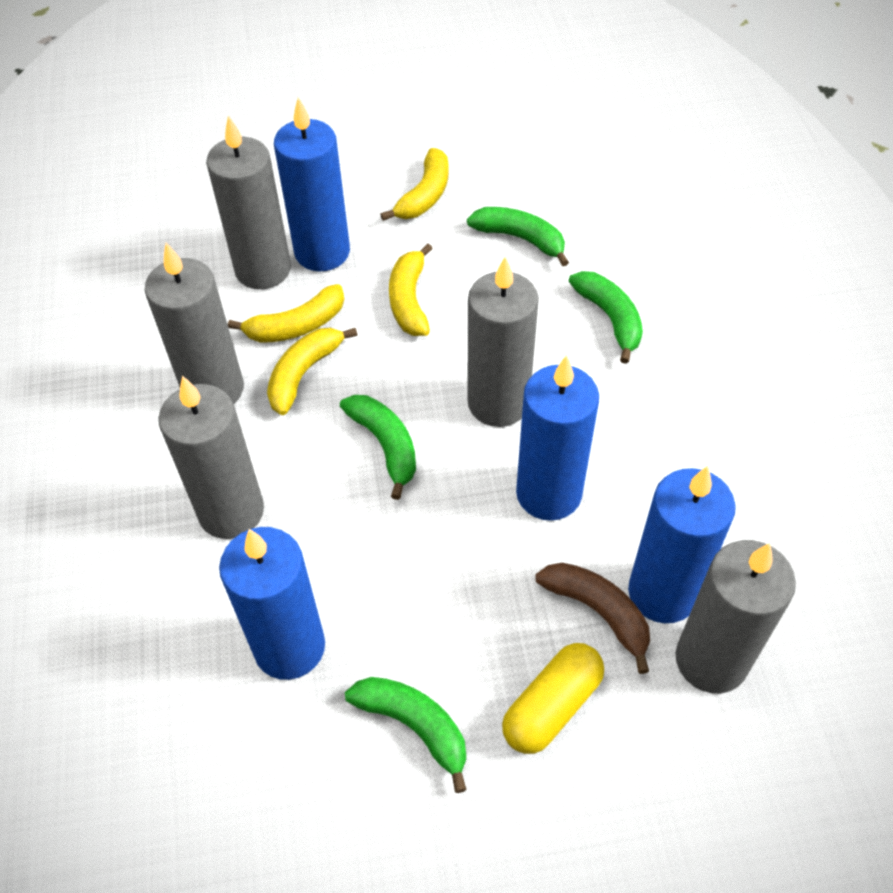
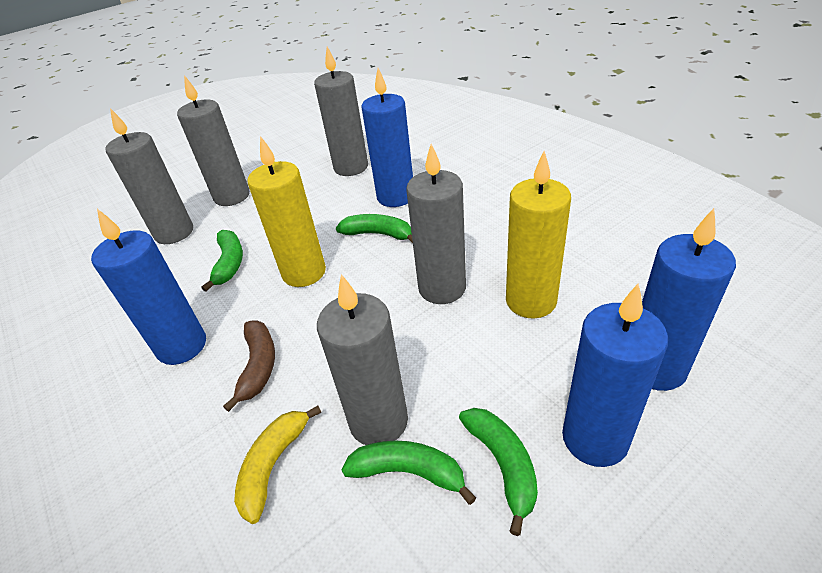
yellow banana: 4 -> 1
yellow candle: 0 -> 2
yellow capsule: 1 -> 0

